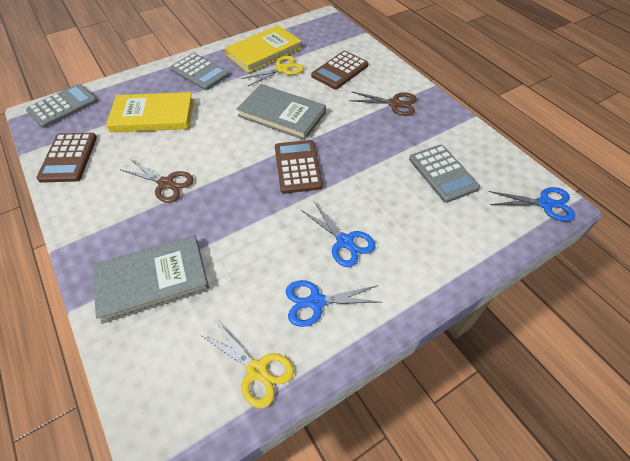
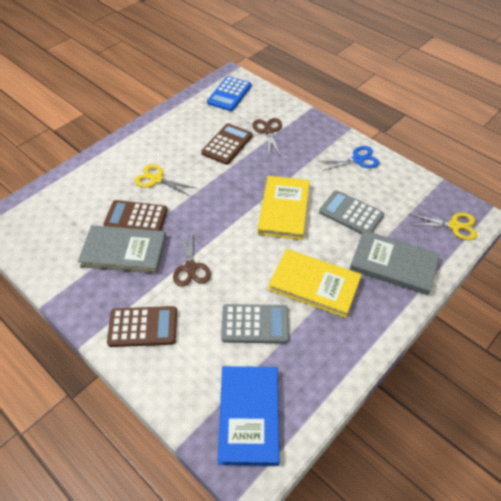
blue book: 0 -> 1
blue calculator: 0 -> 1
blue scissors: 3 -> 1
grey calculator: 3 -> 2

